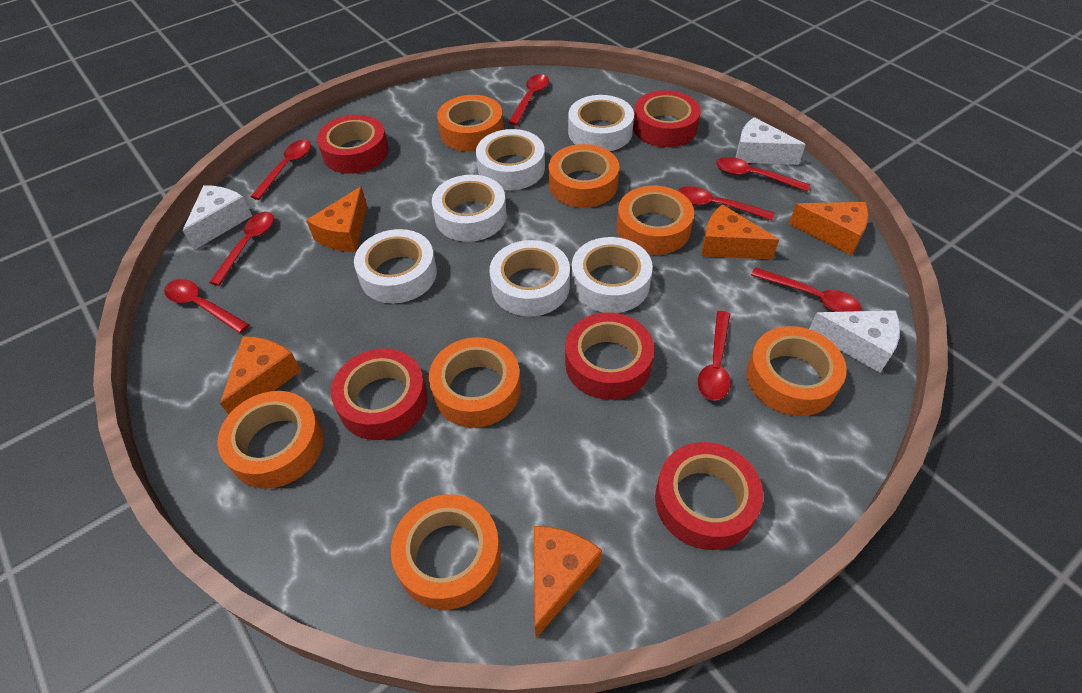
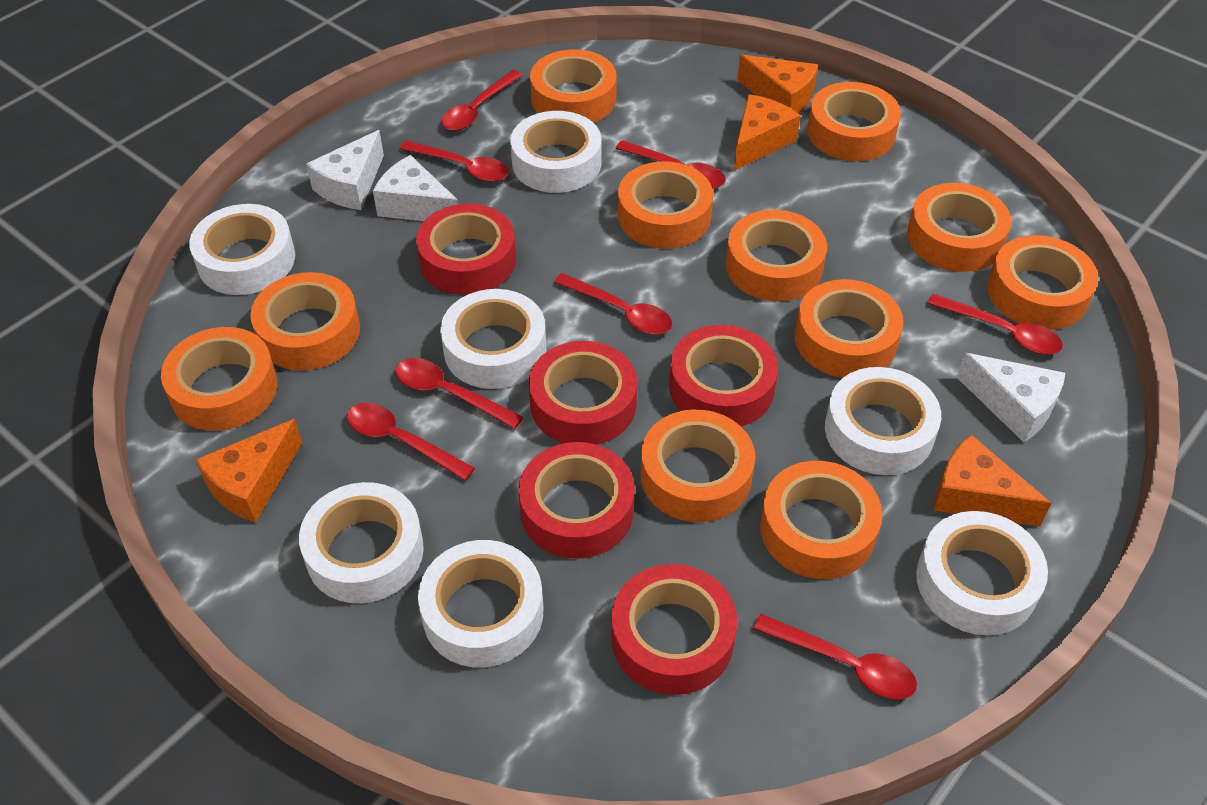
orange cheese: 5 -> 4
orange tape: 7 -> 11
white tape: 6 -> 7

